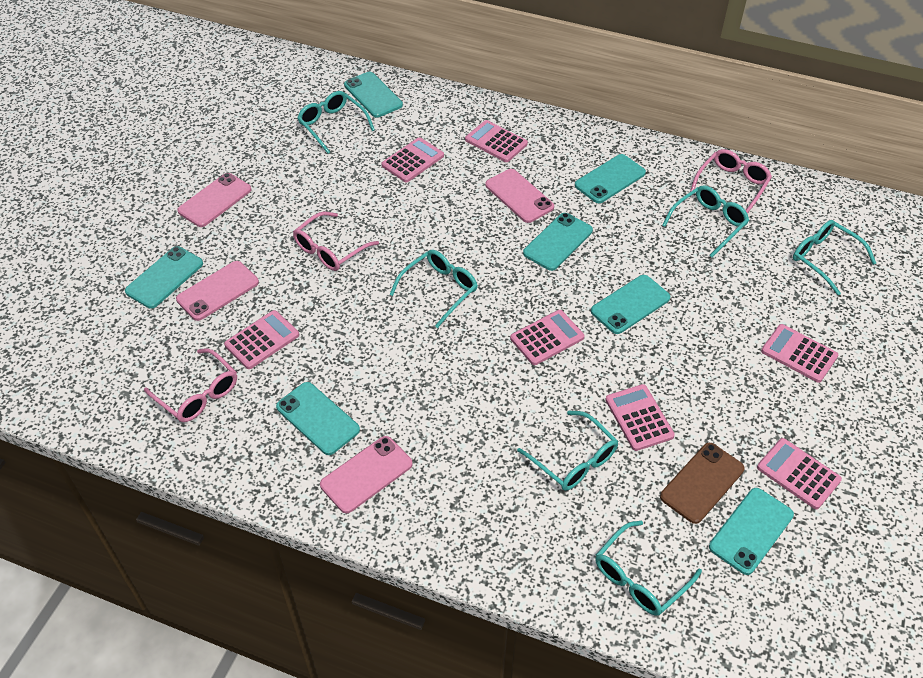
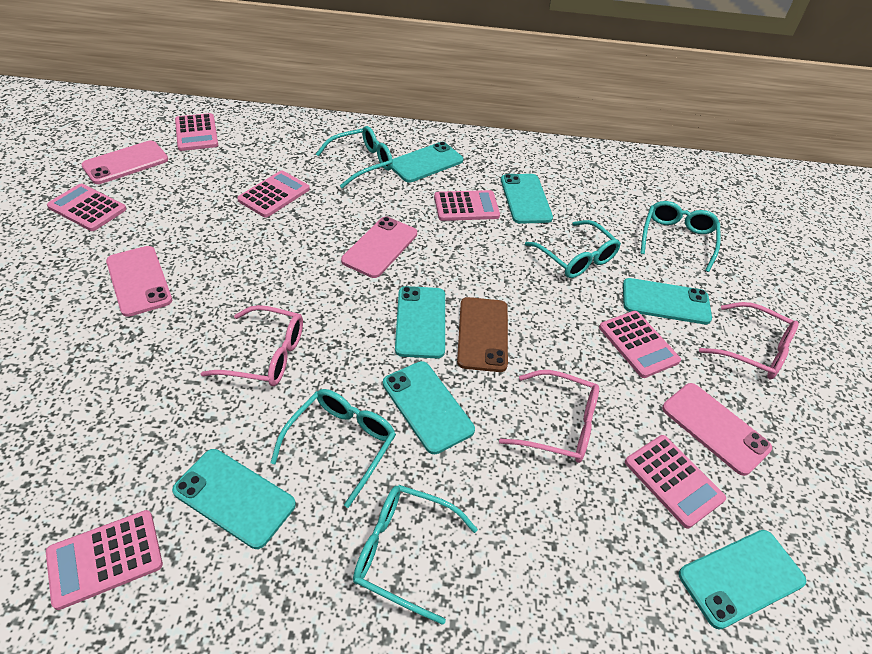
turquoise glasses: 6 -> 5

